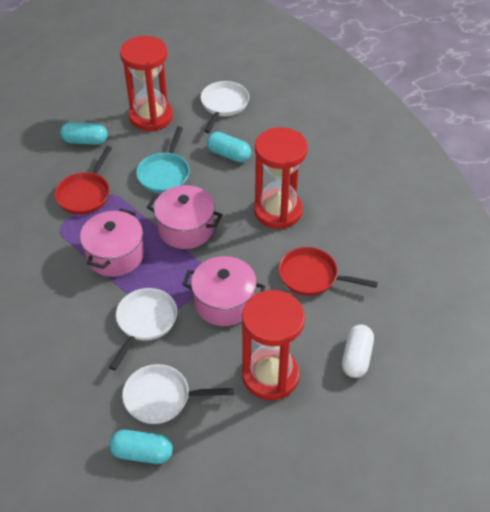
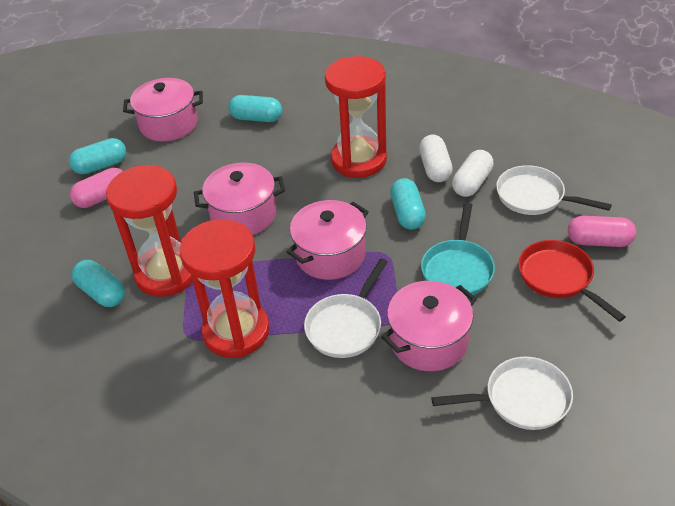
pink capsule: 0 -> 2
pink pot: 3 -> 4
red pan: 2 -> 1
turquoise capsule: 3 -> 4
white capsule: 1 -> 2

